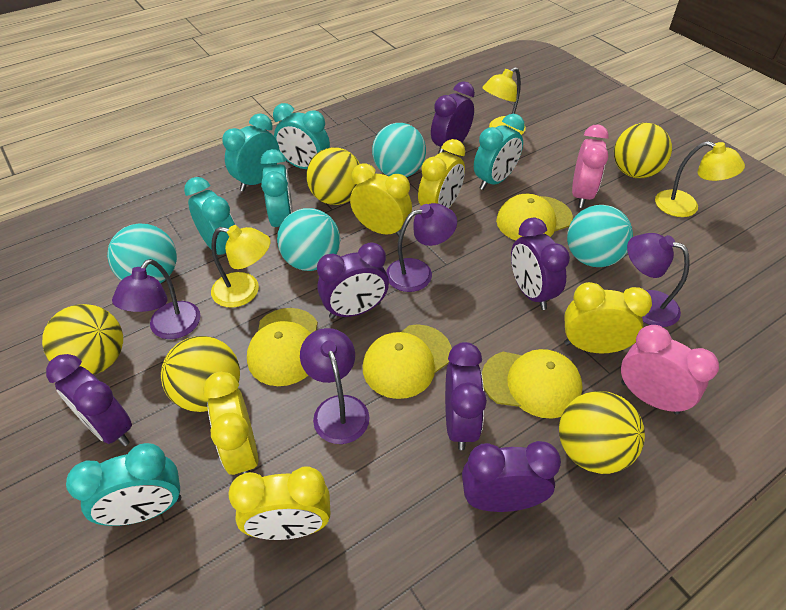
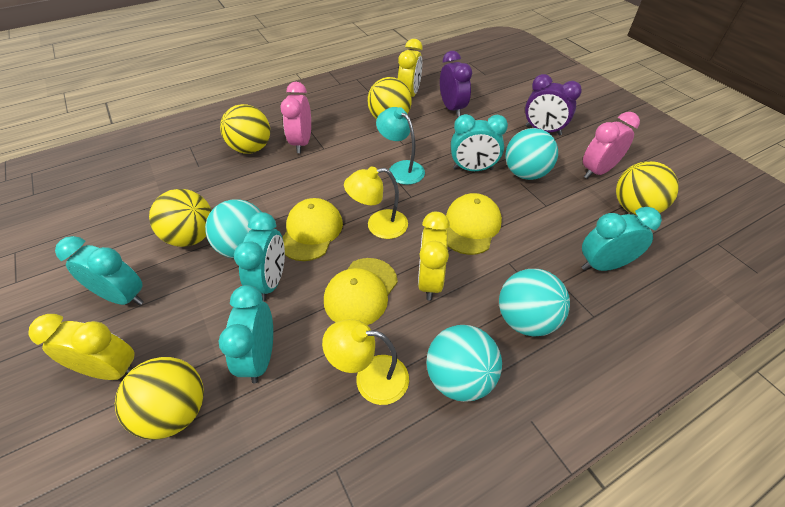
purple clock: 6 -> 2
purple lamp: 4 -> 0
turquoise clock: 6 -> 5
turquoise lamp: 0 -> 1
yellow cap: 4 -> 3
yellow clock: 5 -> 3
yellow lamp: 3 -> 2

